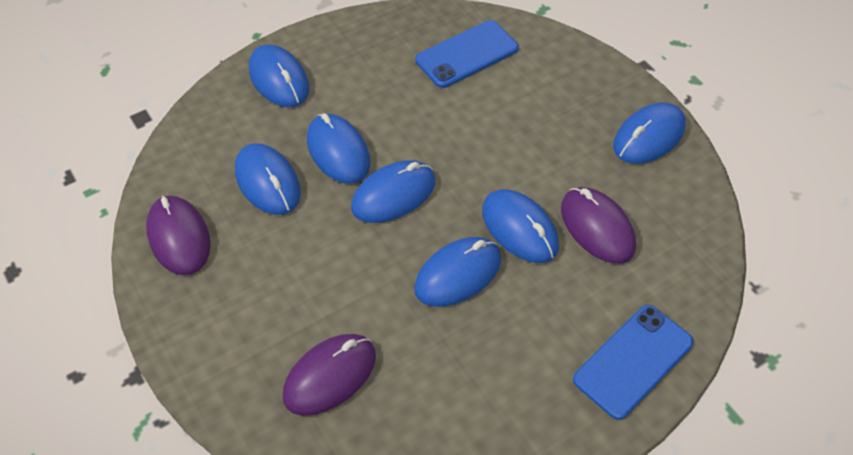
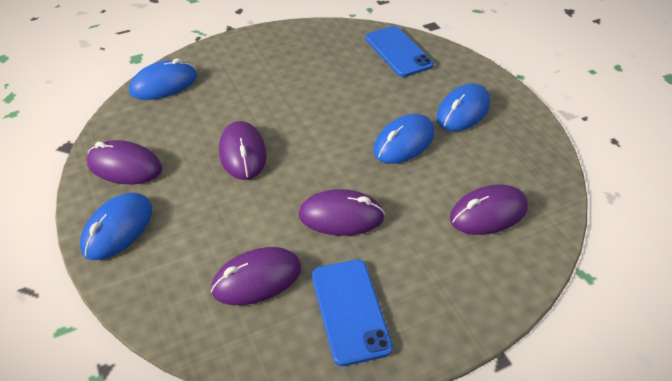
blue mouse: 7 -> 4
purple mouse: 3 -> 5

